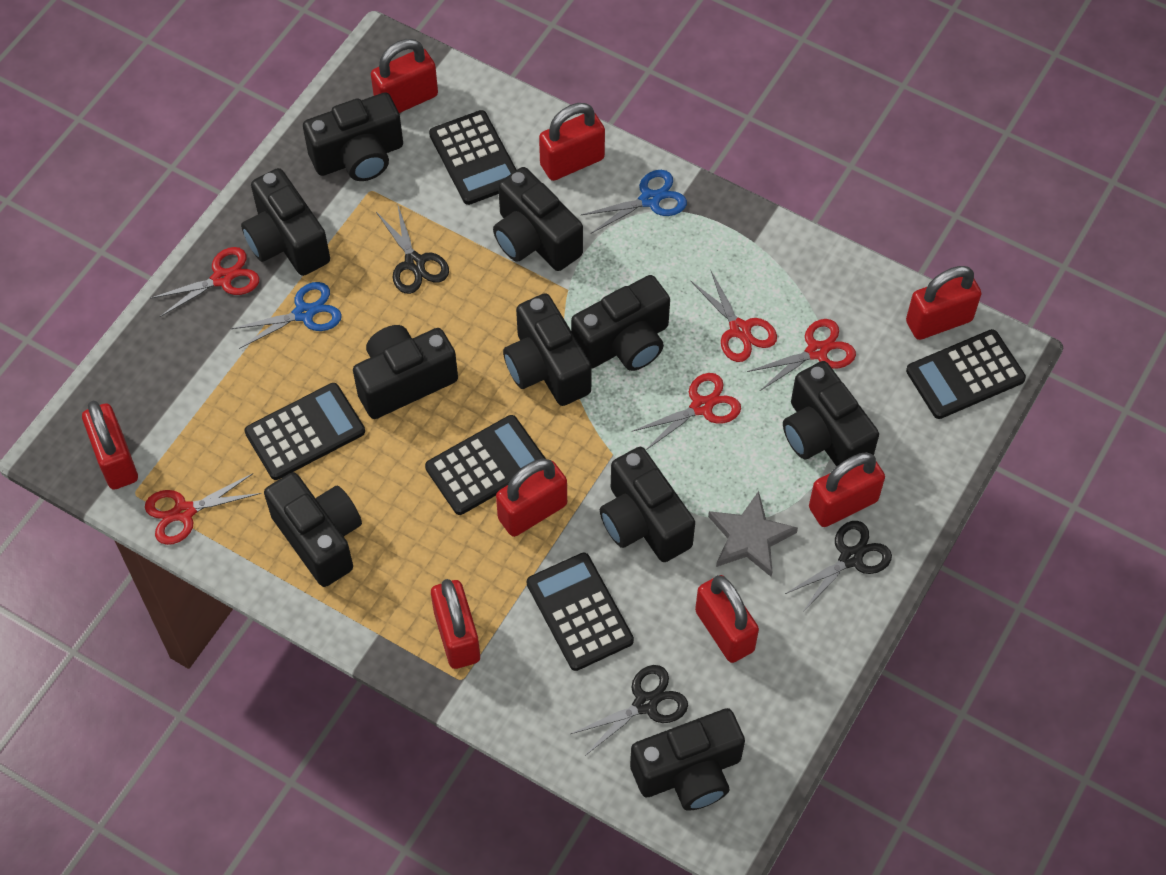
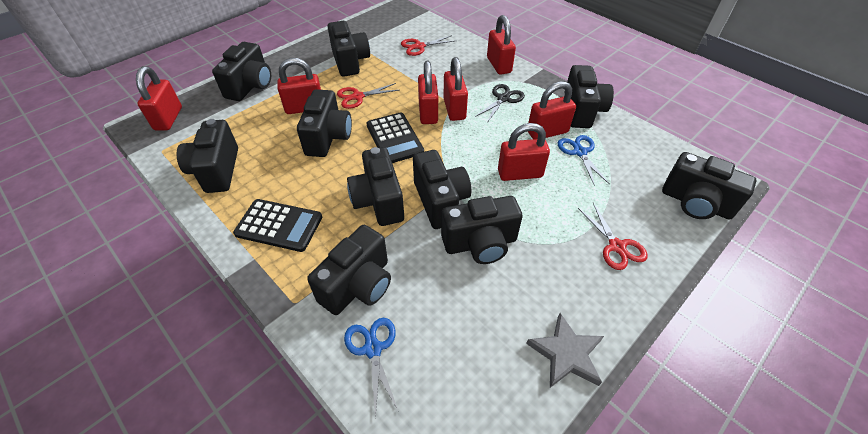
black calculator: 5 -> 2
black scissors: 3 -> 1
red padlock: 8 -> 7
red scissors: 5 -> 3

